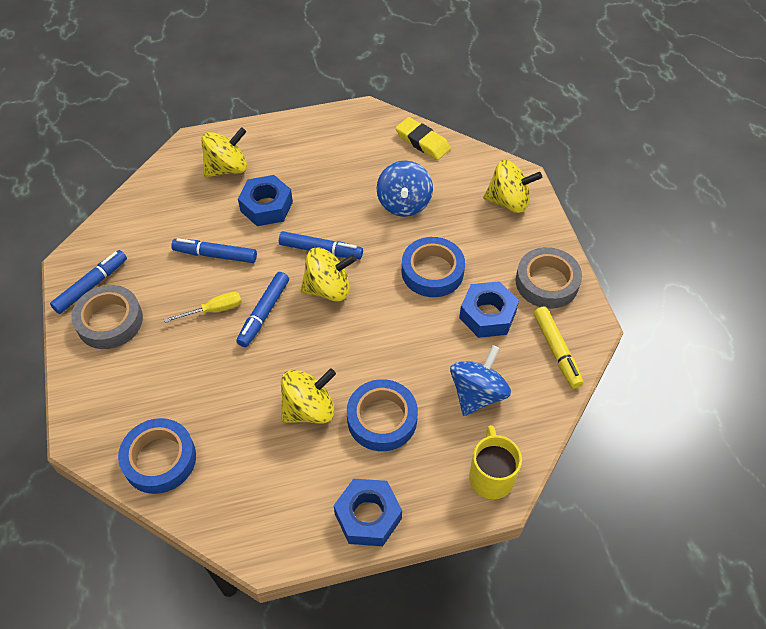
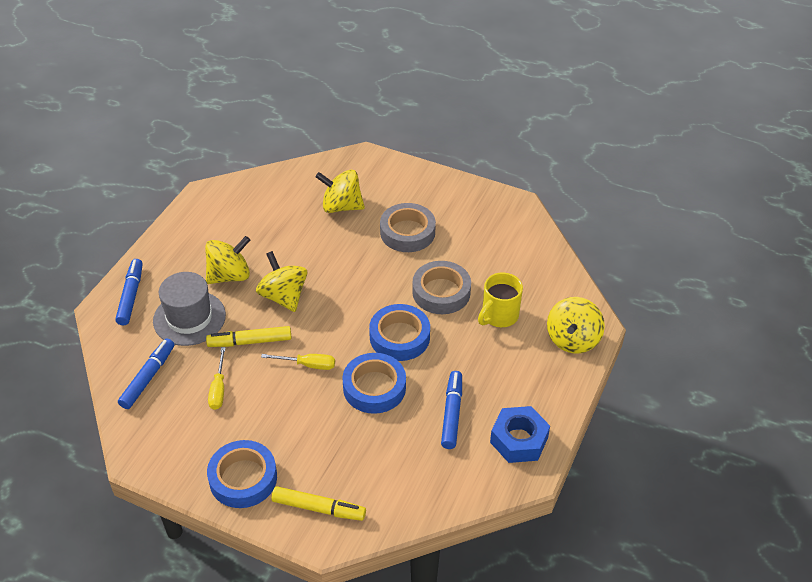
blue marker: 4 -> 3
blue nut: 3 -> 1
blue spinning top: 2 -> 0
grey hat: 0 -> 1
yellow eraser: 1 -> 0
yellow marker: 1 -> 2
yellow screwdriver: 1 -> 2

